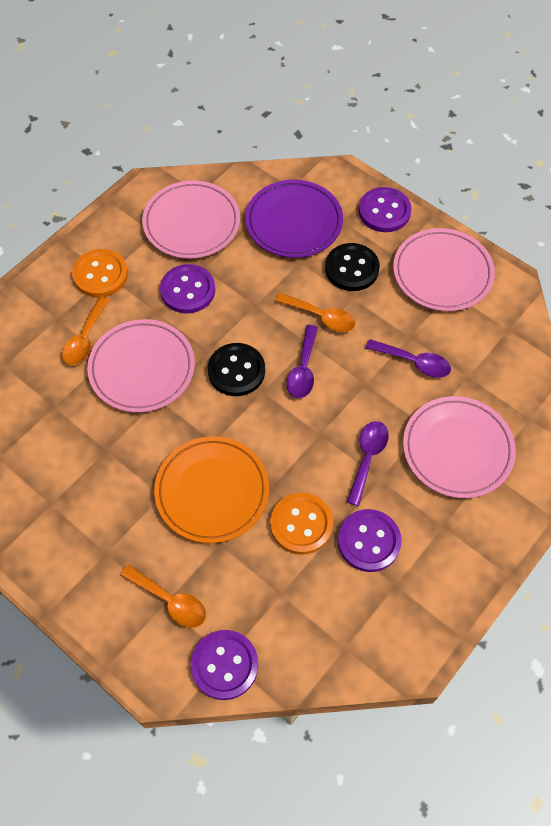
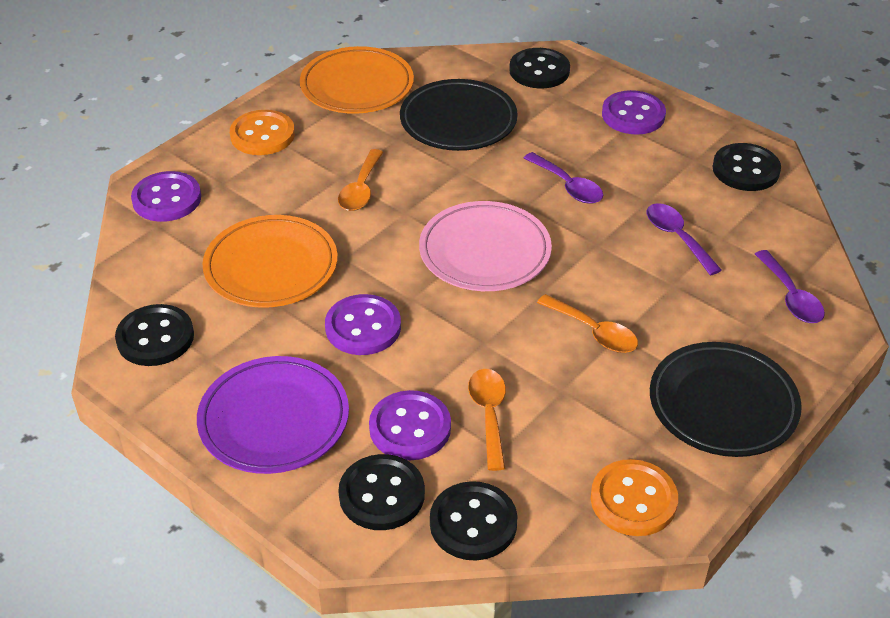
black button: 2 -> 5
black plate: 0 -> 2
orange plate: 1 -> 2
pink plate: 4 -> 1

